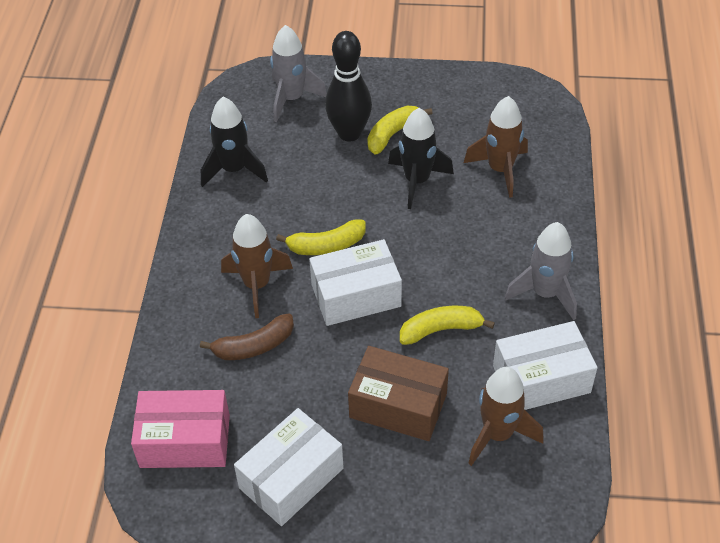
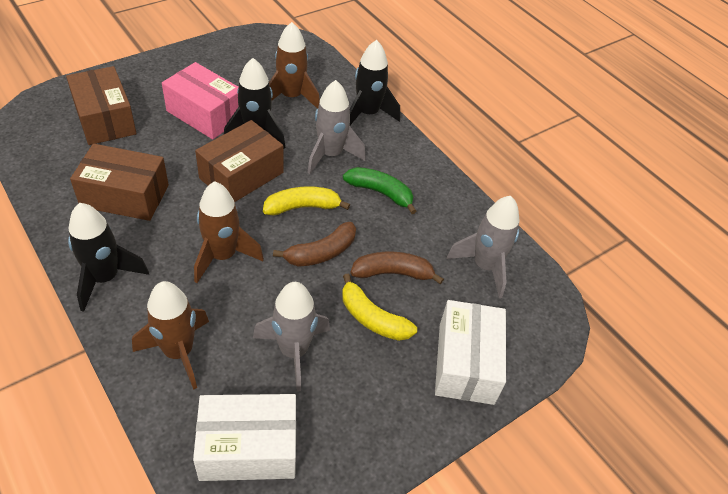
black bowling pin: 1 -> 0
black rocket: 2 -> 3
brown banana: 1 -> 2
brown box: 1 -> 3
green banana: 0 -> 1
grey rocket: 2 -> 3
white box: 3 -> 2
yellow banana: 3 -> 2

